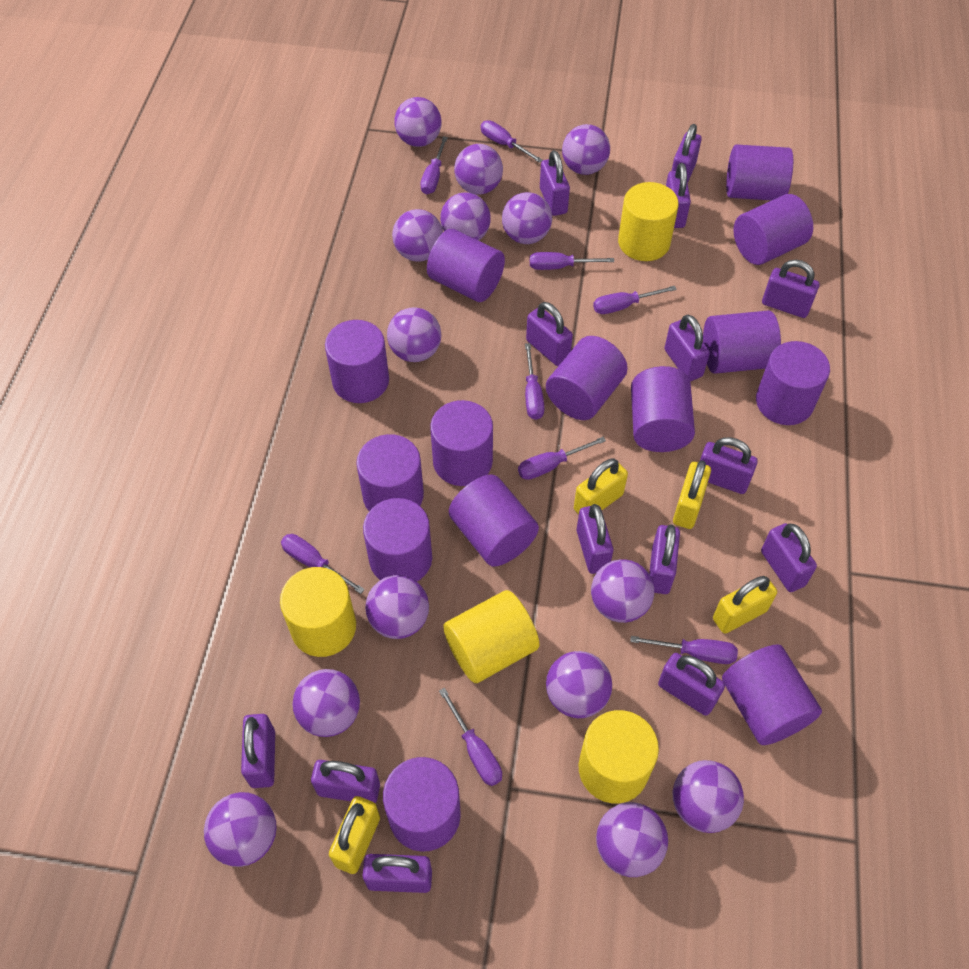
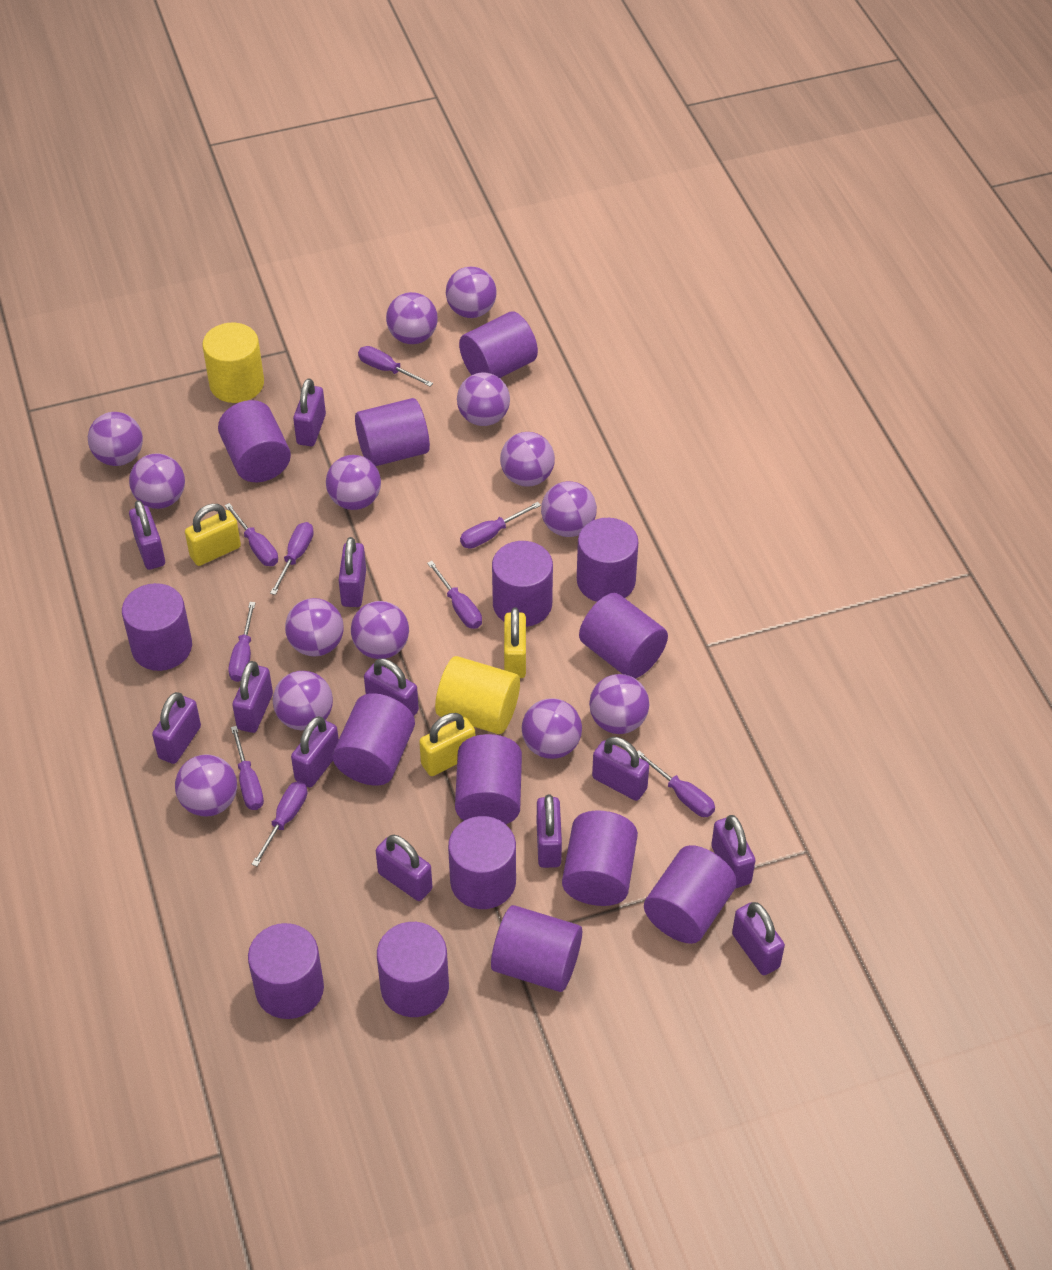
purple cylinder: 14 -> 15
purple padlock: 14 -> 12
yellow cylinder: 4 -> 2
yellow padlock: 4 -> 3

